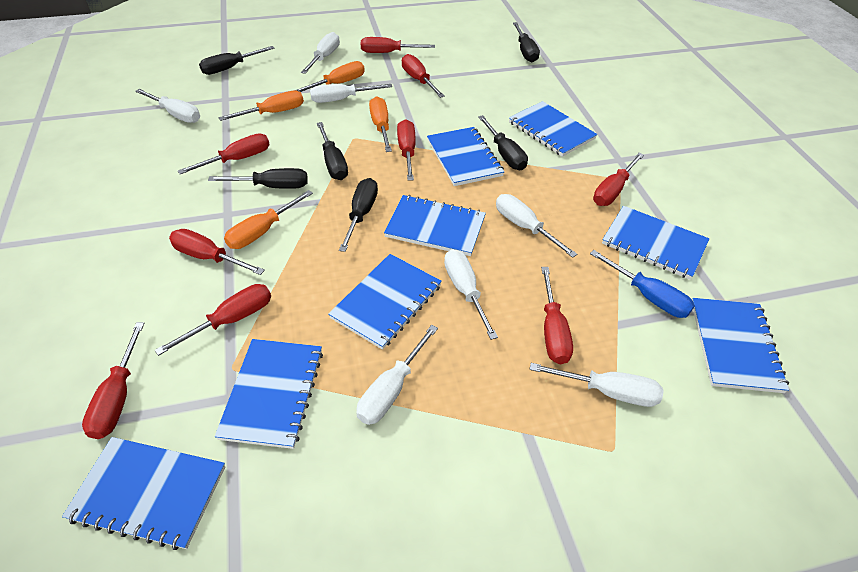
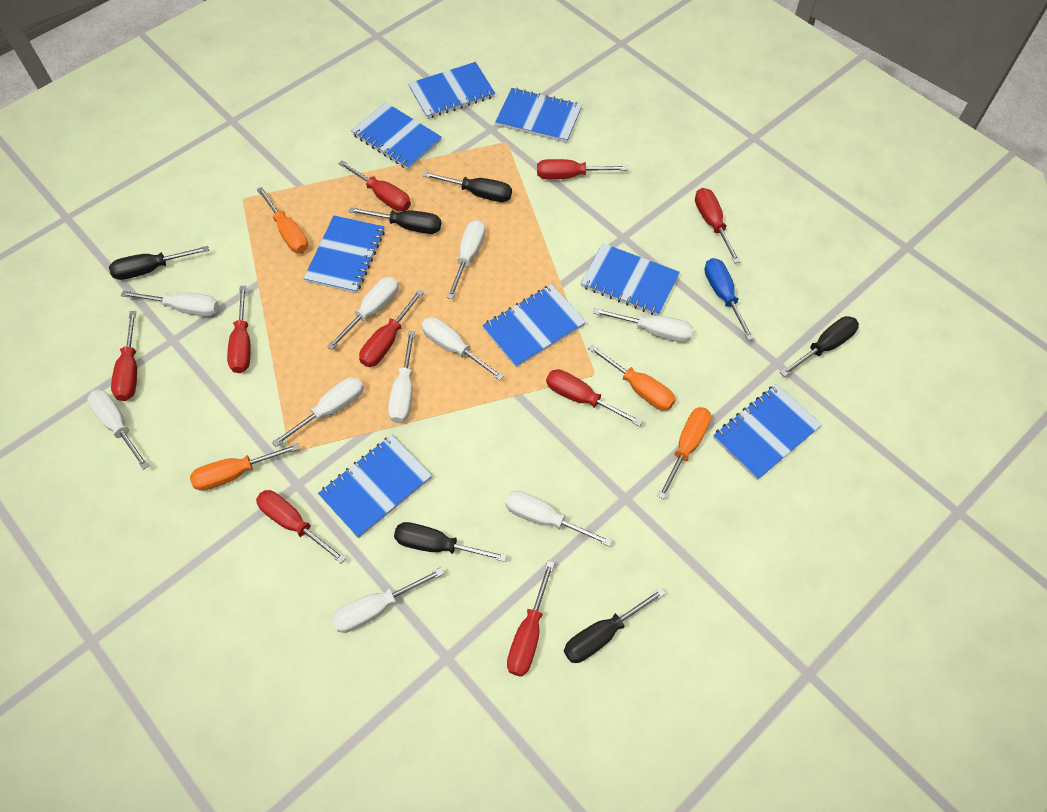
white screwdriver: 7 -> 10

